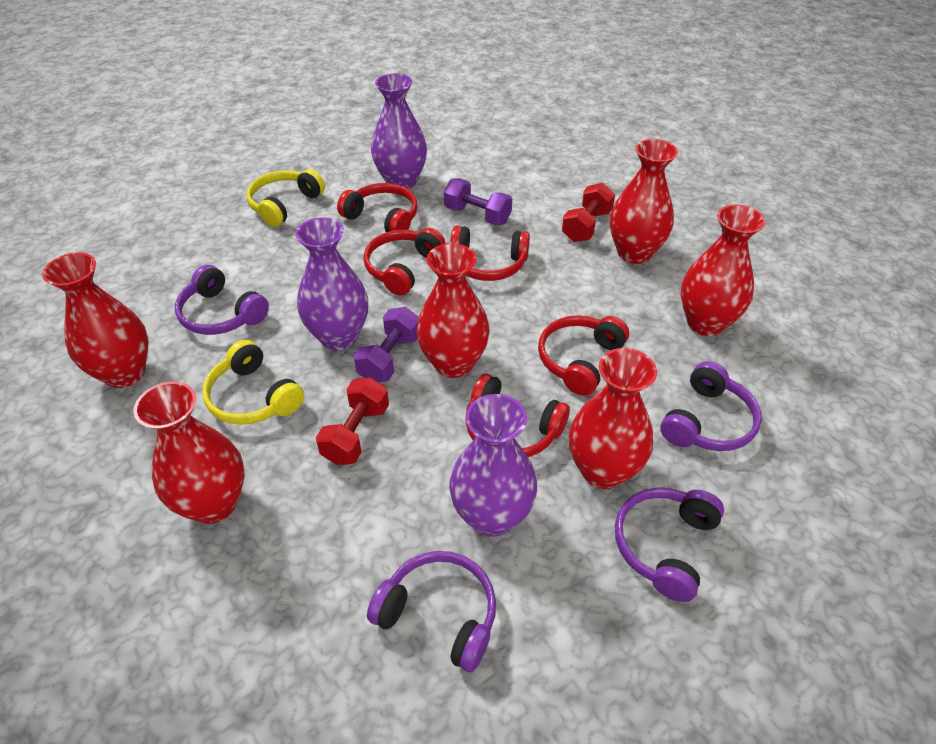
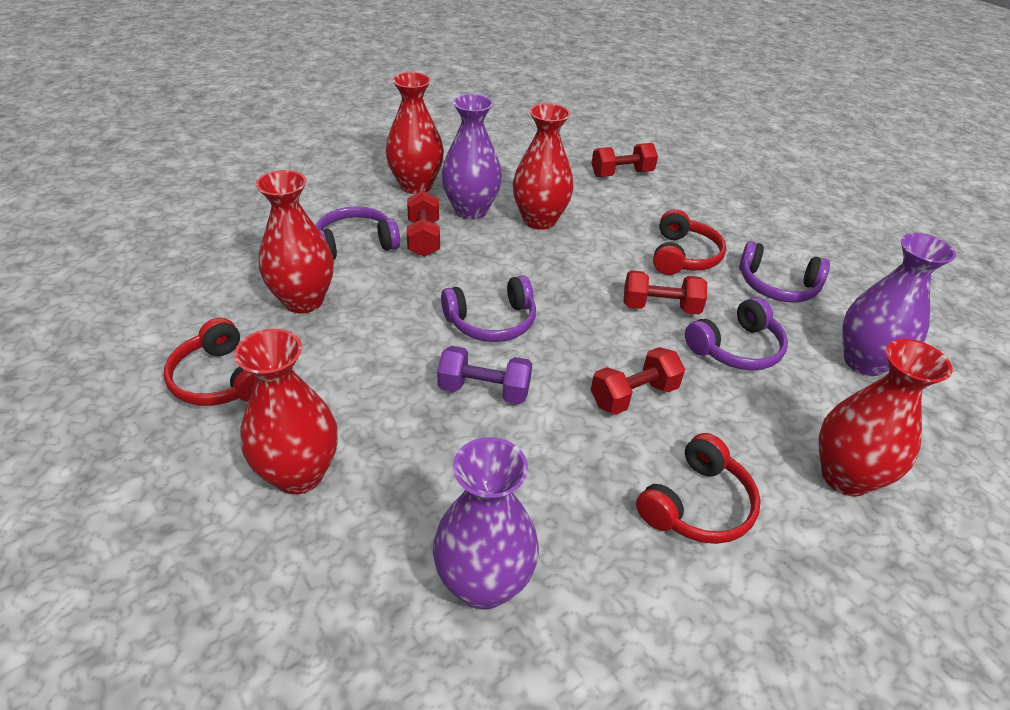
purple dumbbell: 2 -> 1
red dumbbell: 2 -> 4
red headphones: 5 -> 3
red vase: 6 -> 5
yellow headphones: 2 -> 0

